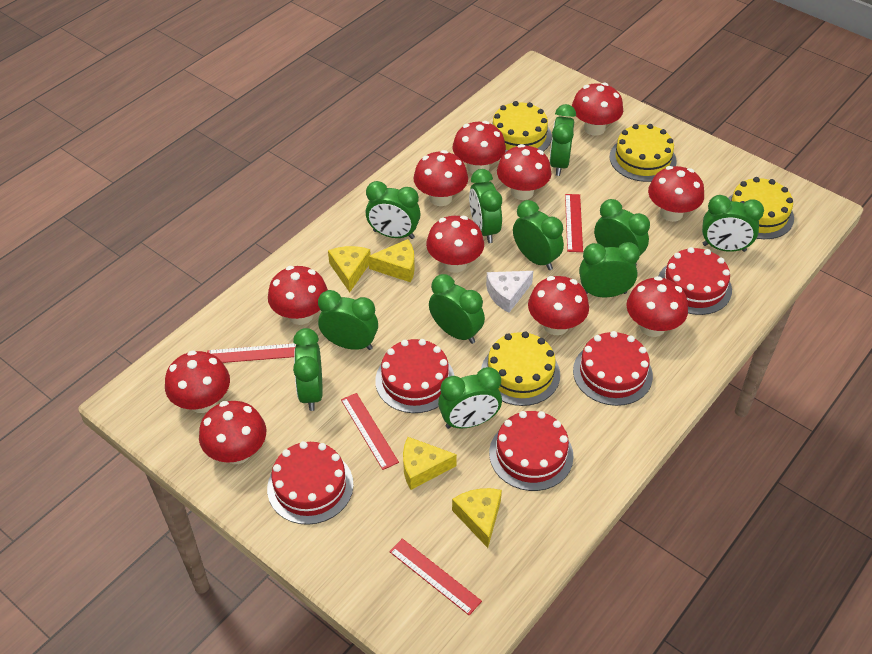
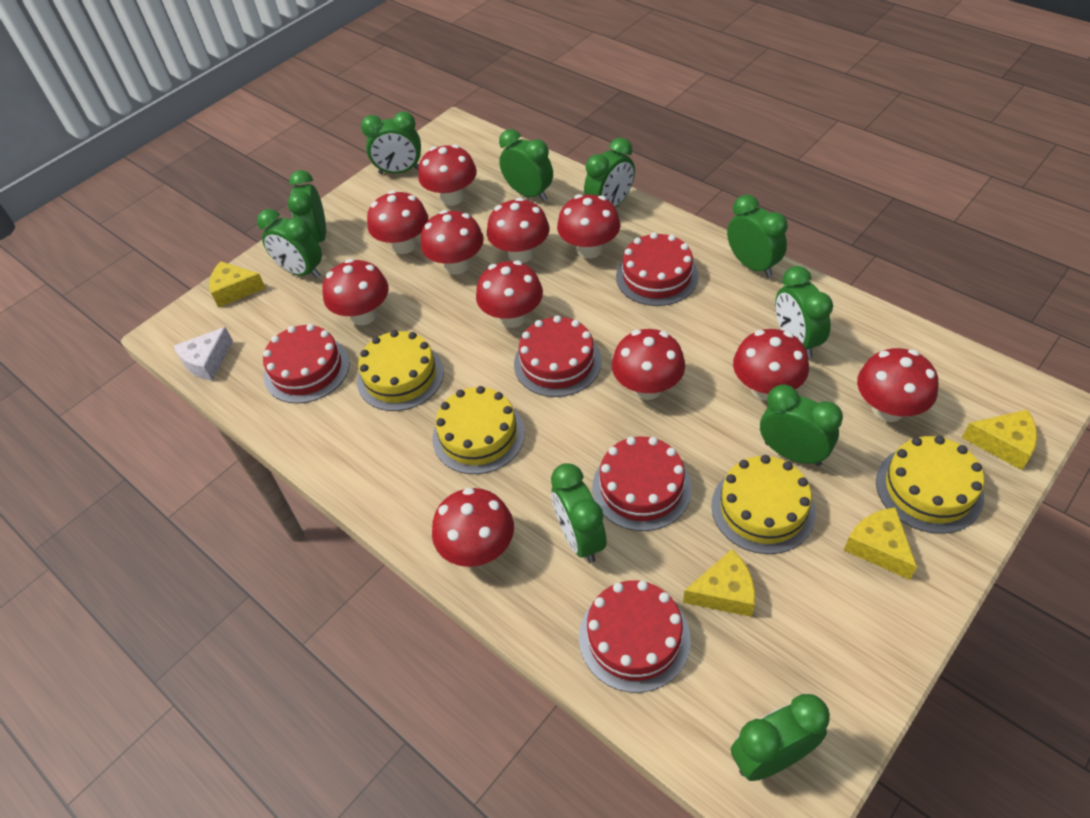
green clock: 11 -> 10
red ruler: 4 -> 0

